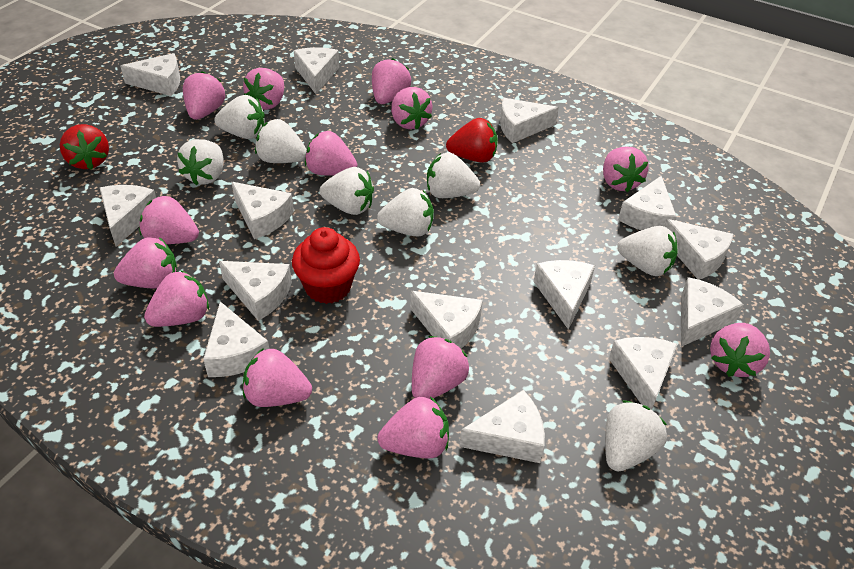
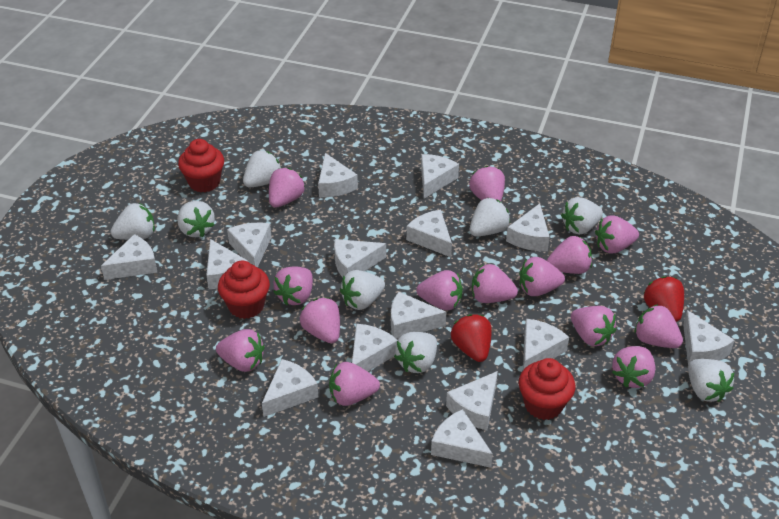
pink strawberry: 13 -> 14
red cupcake: 1 -> 3
white cheese: 14 -> 15

